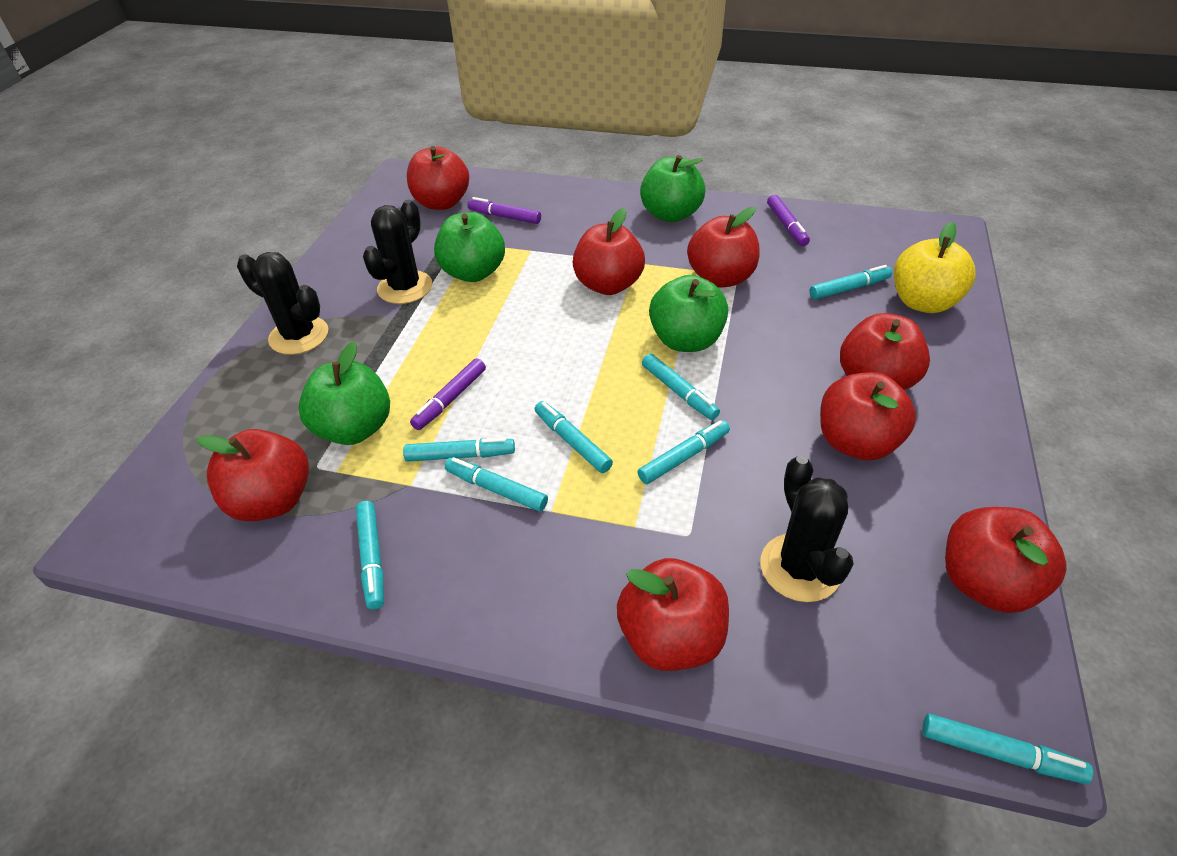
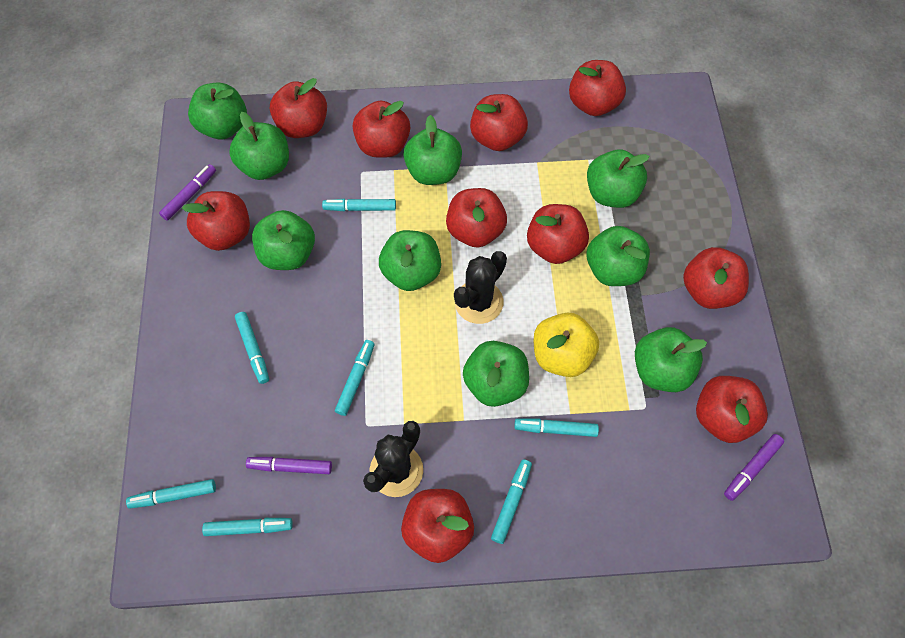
black cactus: 3 -> 2
green apple: 4 -> 9
red apple: 8 -> 10
turquoise marker: 8 -> 7

